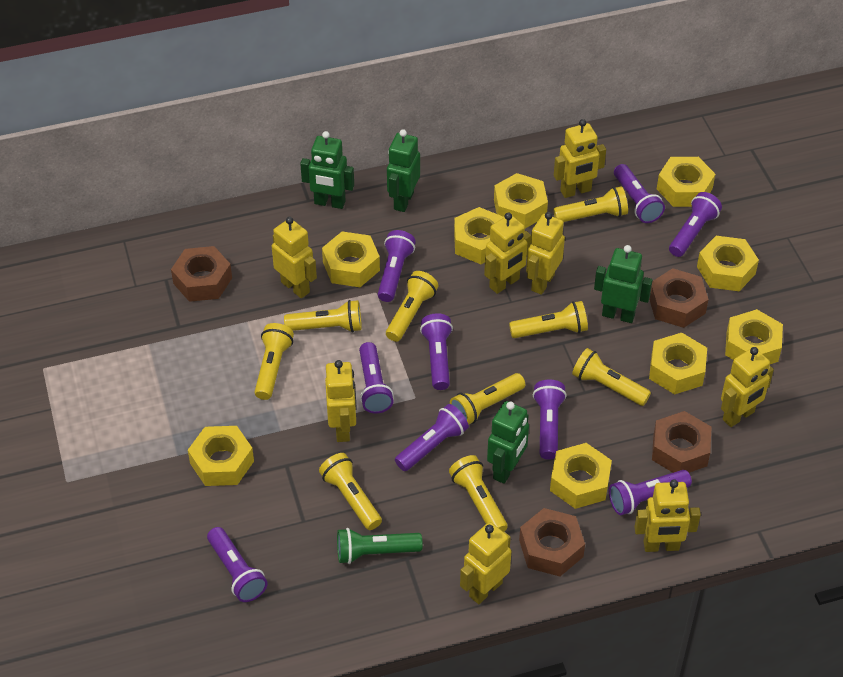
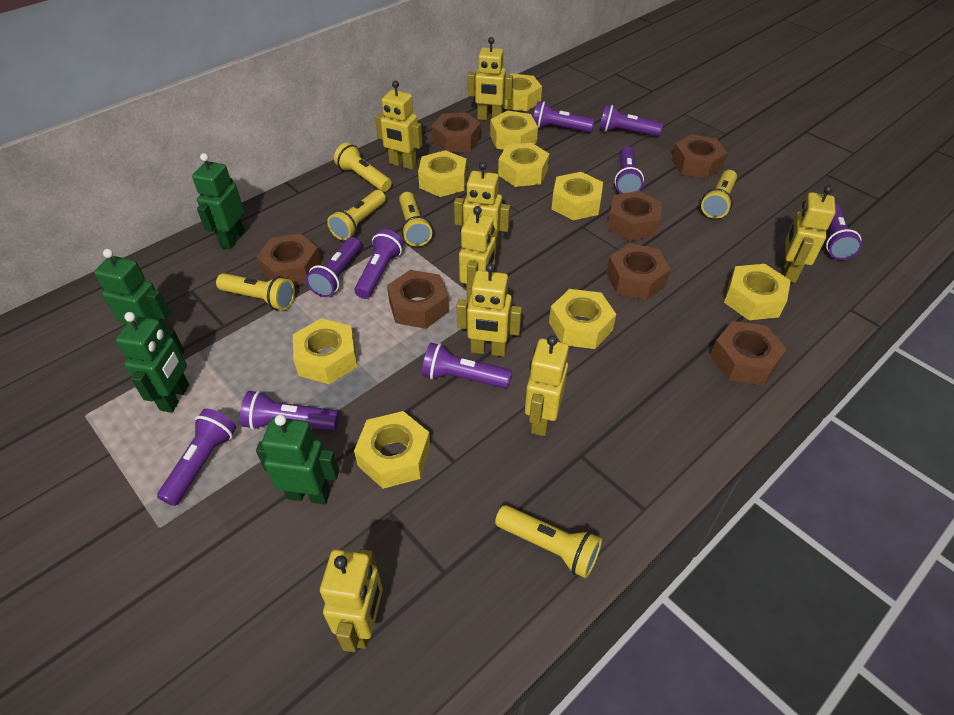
brown nut: 4 -> 7
green flashlight: 1 -> 0
yellow flashlight: 9 -> 6

